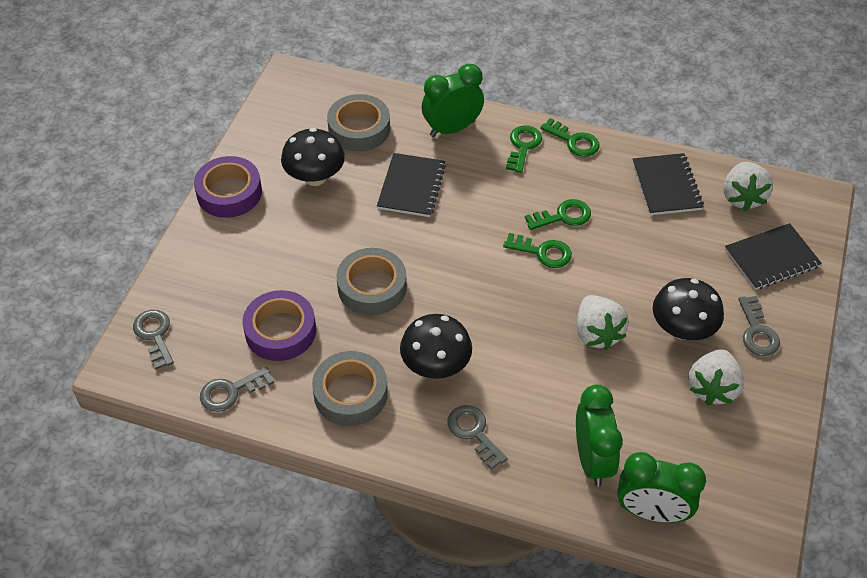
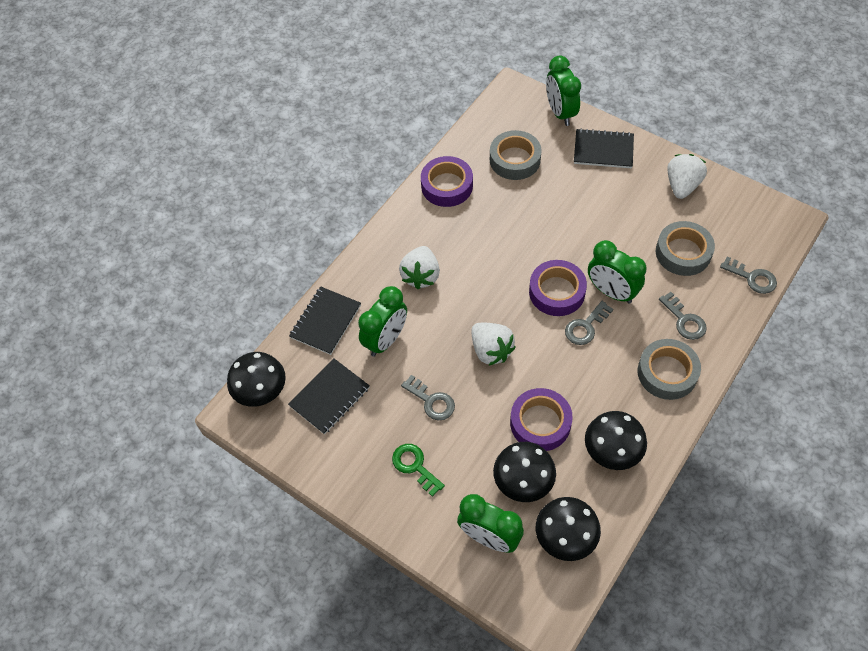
black mushroom: 3 -> 4
green clock: 3 -> 4
green key: 4 -> 1
purple tape: 2 -> 3

